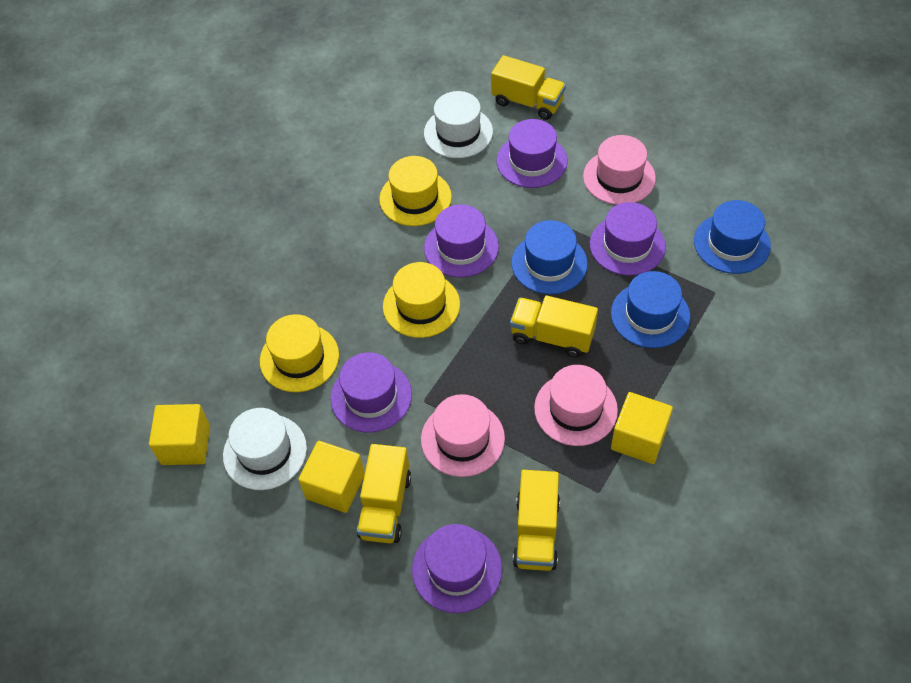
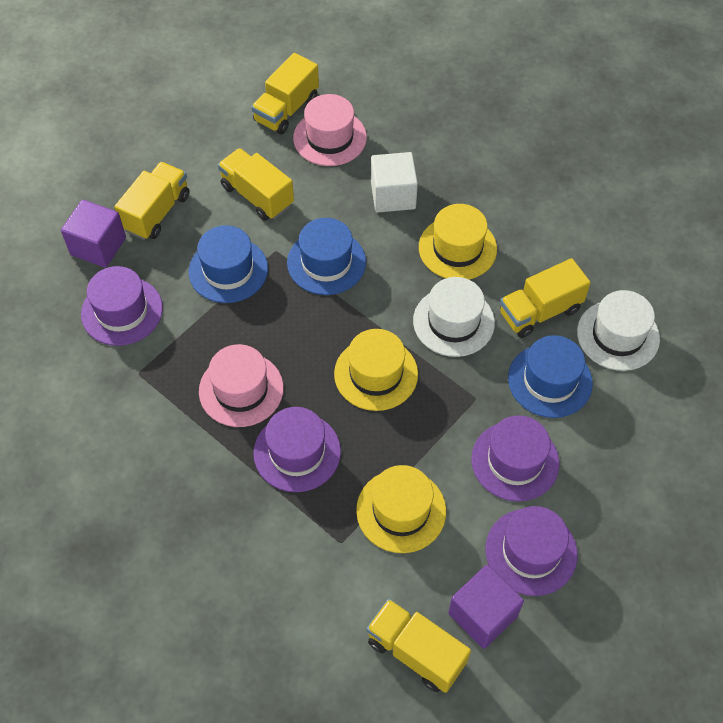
pink hat: 3 -> 2
purple cube: 0 -> 2
purple hat: 5 -> 4
white cube: 0 -> 1
yellow cube: 3 -> 0
yellow truck: 4 -> 5

